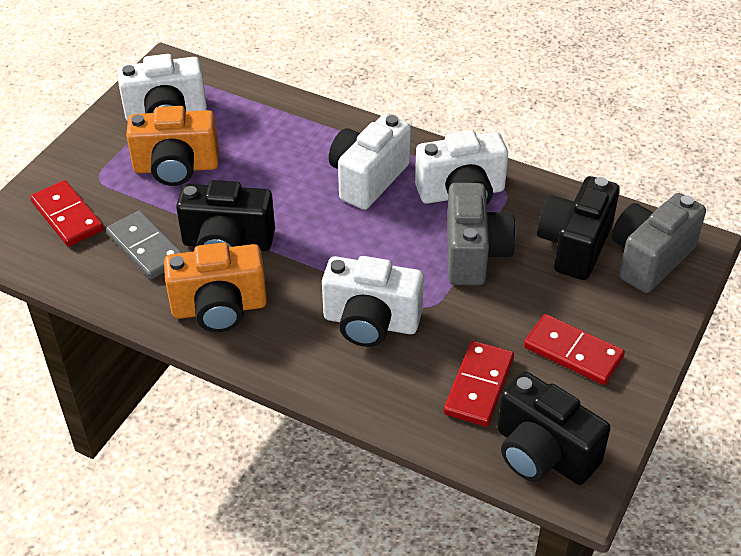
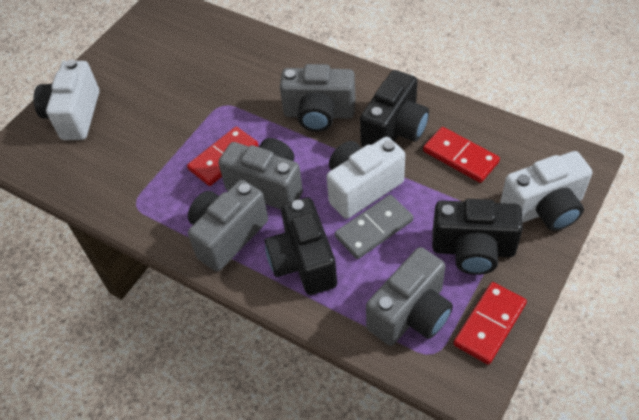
grey camera: 2 -> 4
orange camera: 2 -> 0
white camera: 4 -> 3

